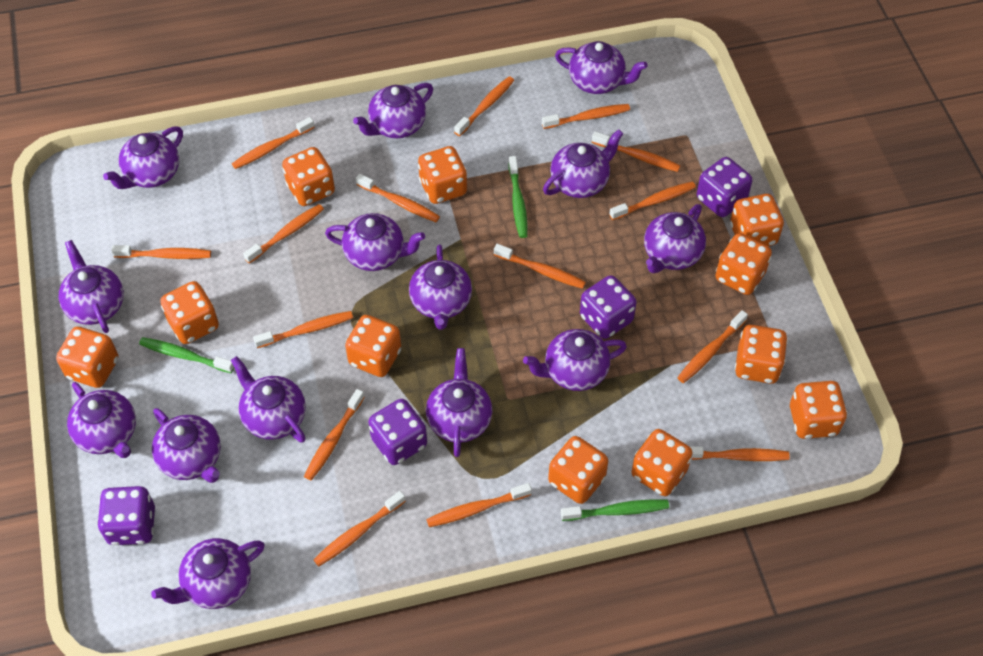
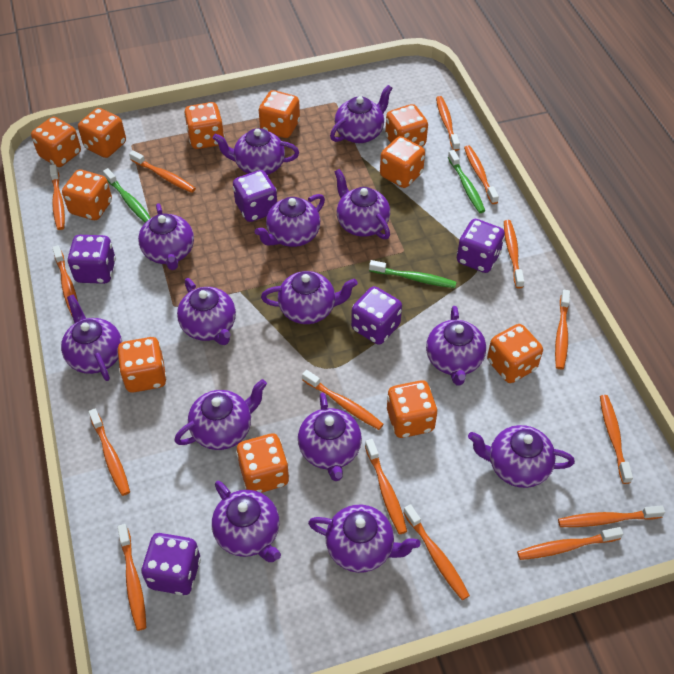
purple dice: 4 -> 5

